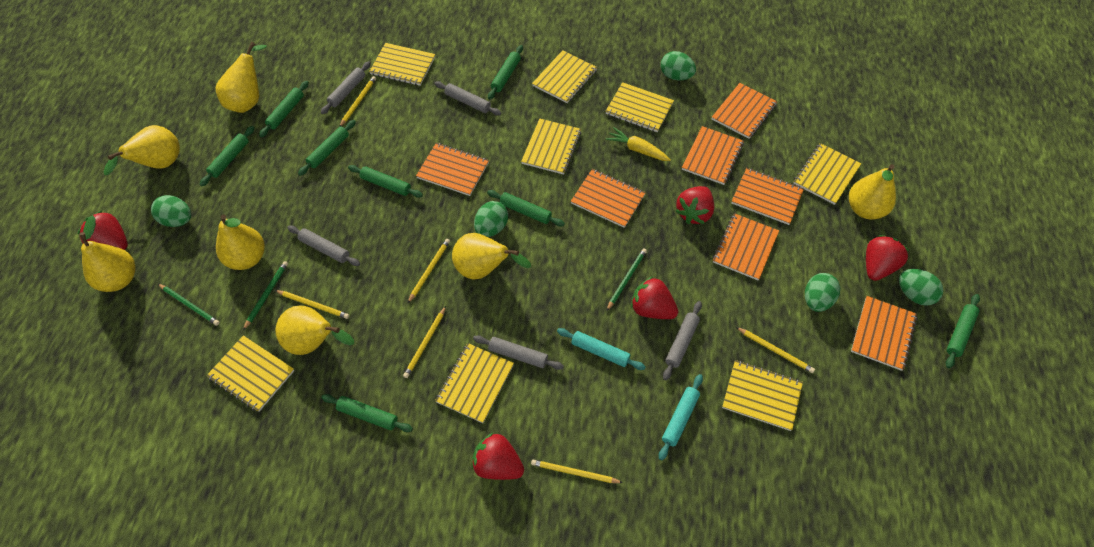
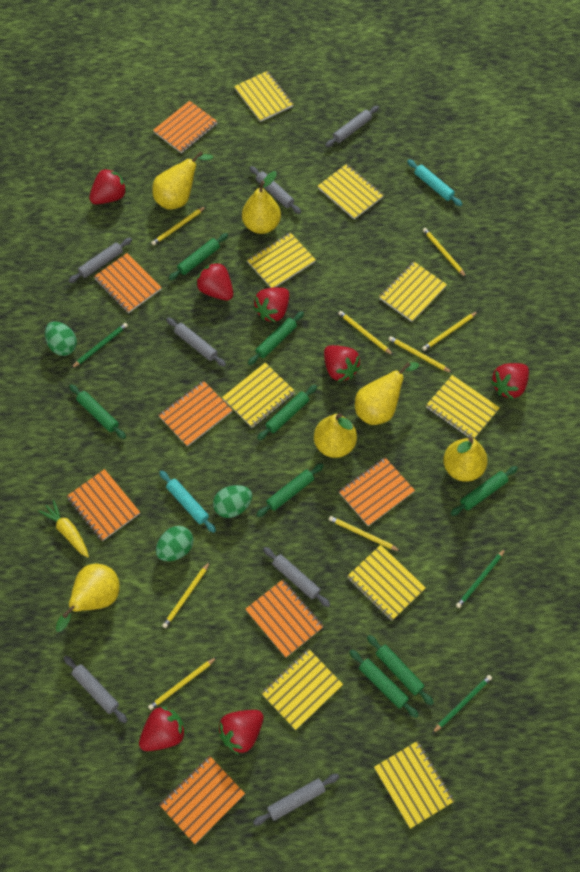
green egg: 5 -> 3
grey rolling pin: 5 -> 7
red strawberry: 5 -> 7
yellow notebook: 8 -> 9
yellow pear: 7 -> 6
yellow pencil: 6 -> 8

